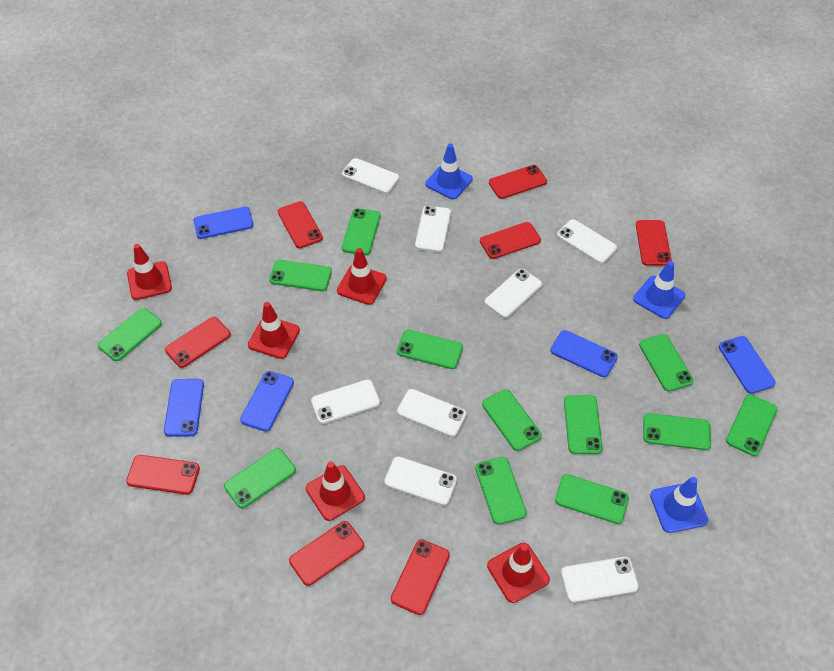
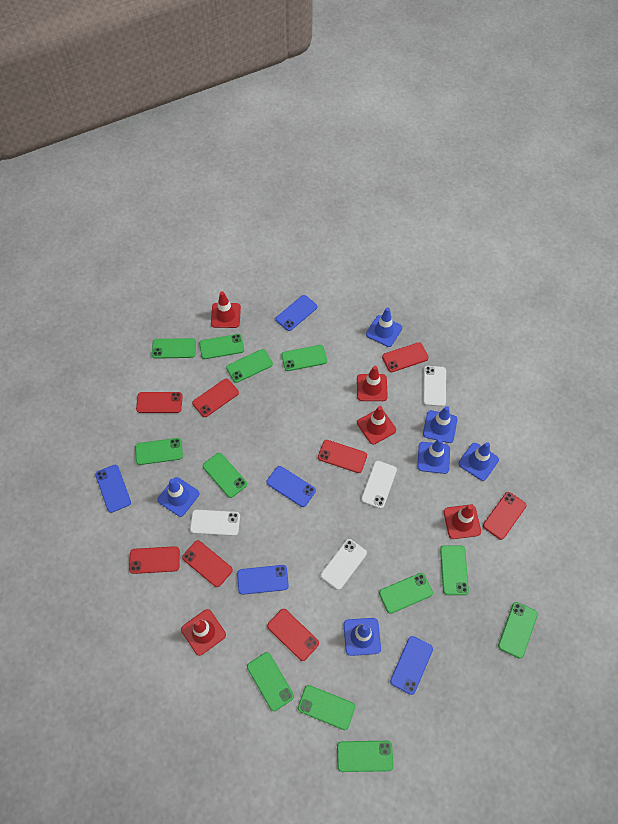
blue traffic cone: 3 -> 6
white phone: 8 -> 4

